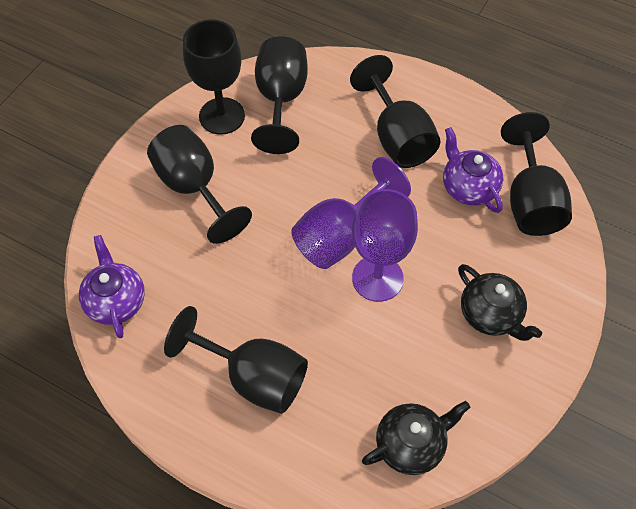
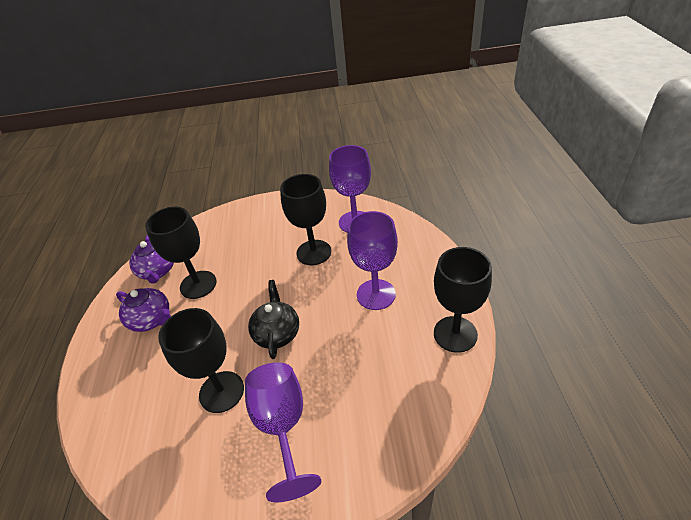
black goblet: 6 -> 4
black teapot: 2 -> 1
purple goblet: 2 -> 3

